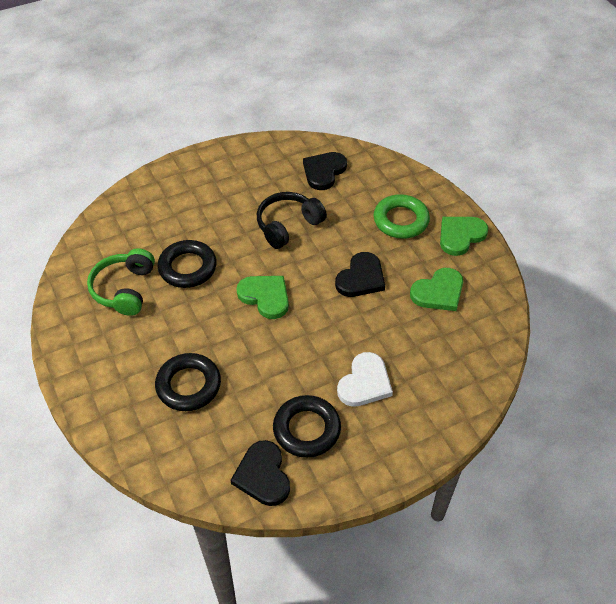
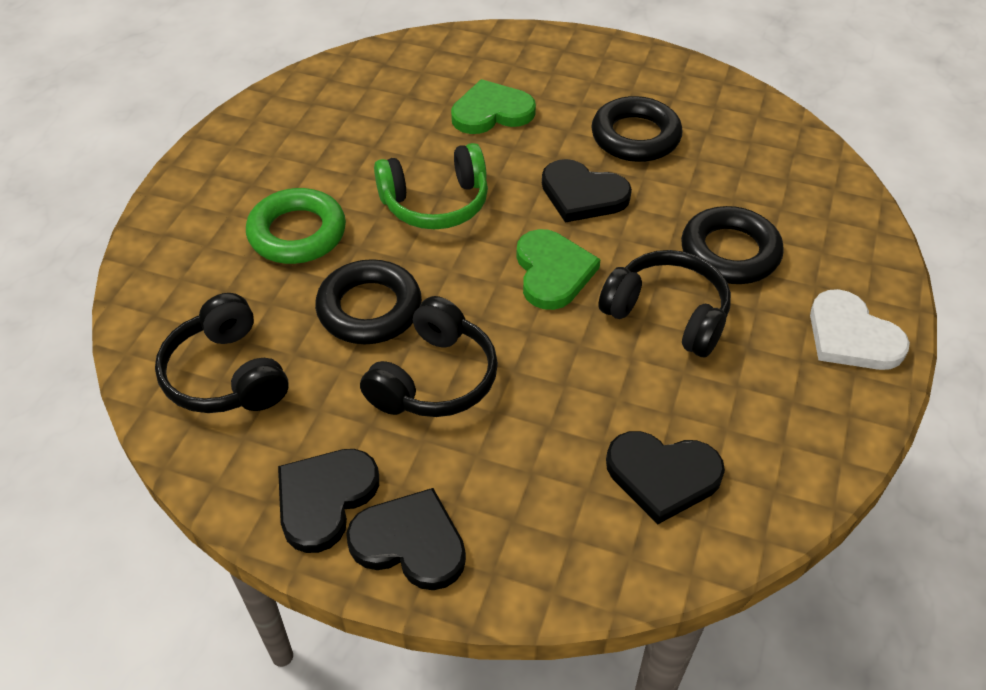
black headphones: 1 -> 3
black heart: 3 -> 4
green heart: 3 -> 2

